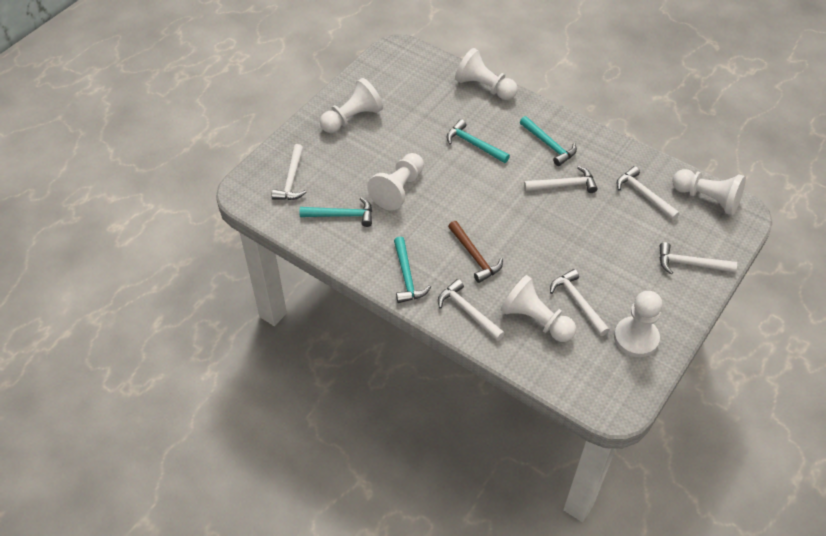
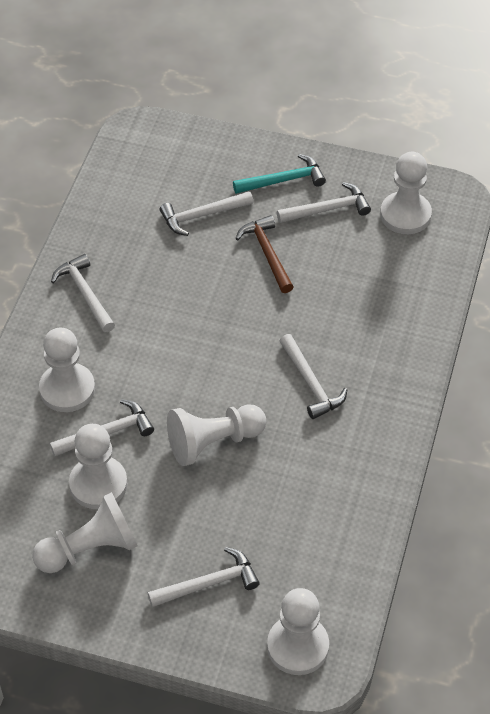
turquoise hammer: 4 -> 1

